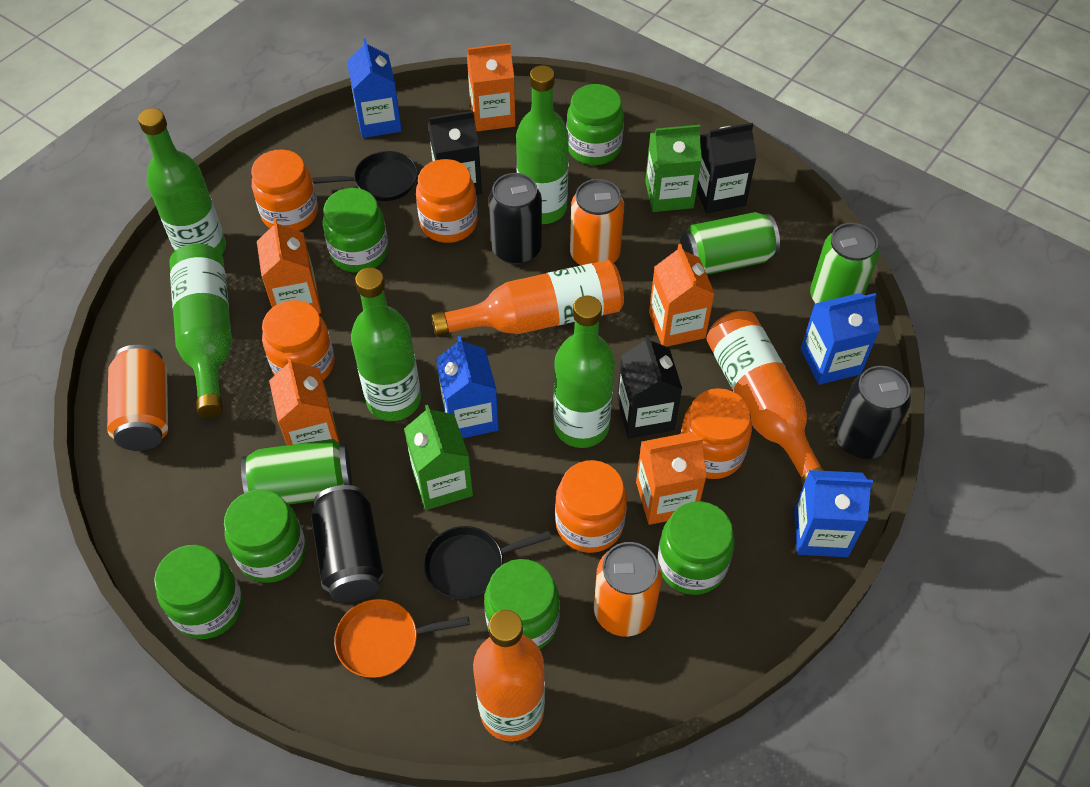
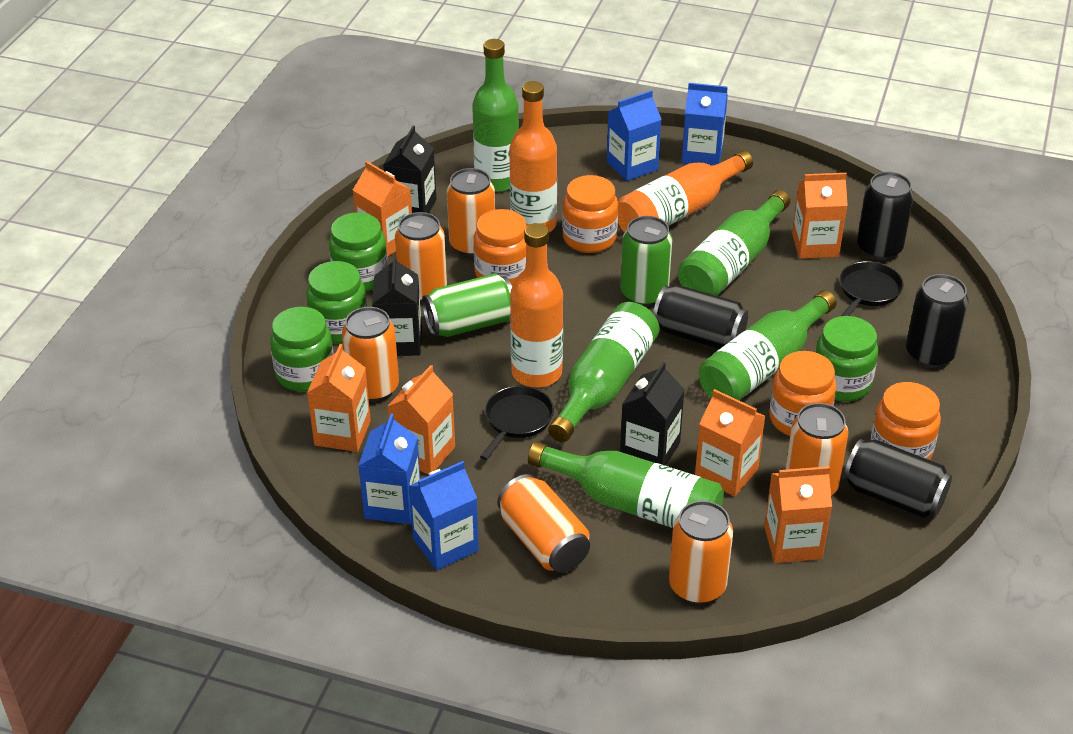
black can: 3 -> 4
green can: 3 -> 2
green carton: 2 -> 0
green jar: 6 -> 4
orange can: 3 -> 6
orange carton: 5 -> 6
orange jar: 5 -> 4
orange pan: 1 -> 0

